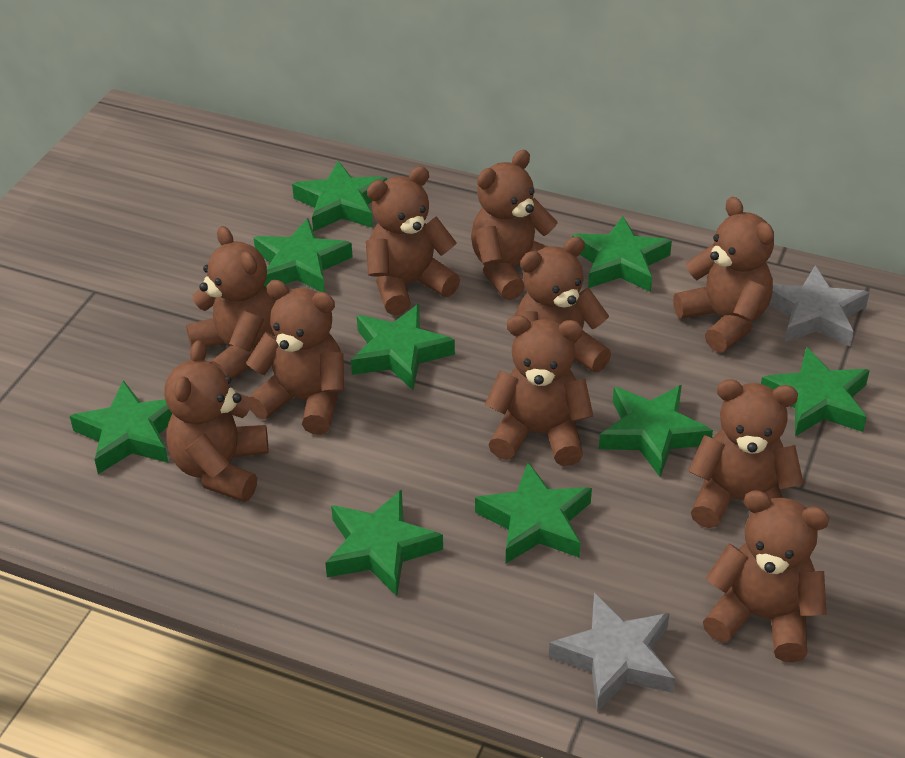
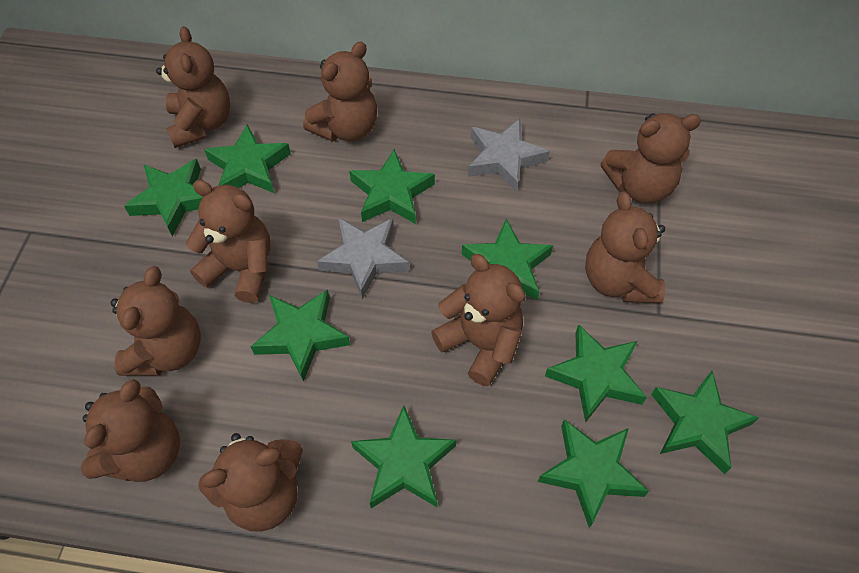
brown teddy bear: 10 -> 9

